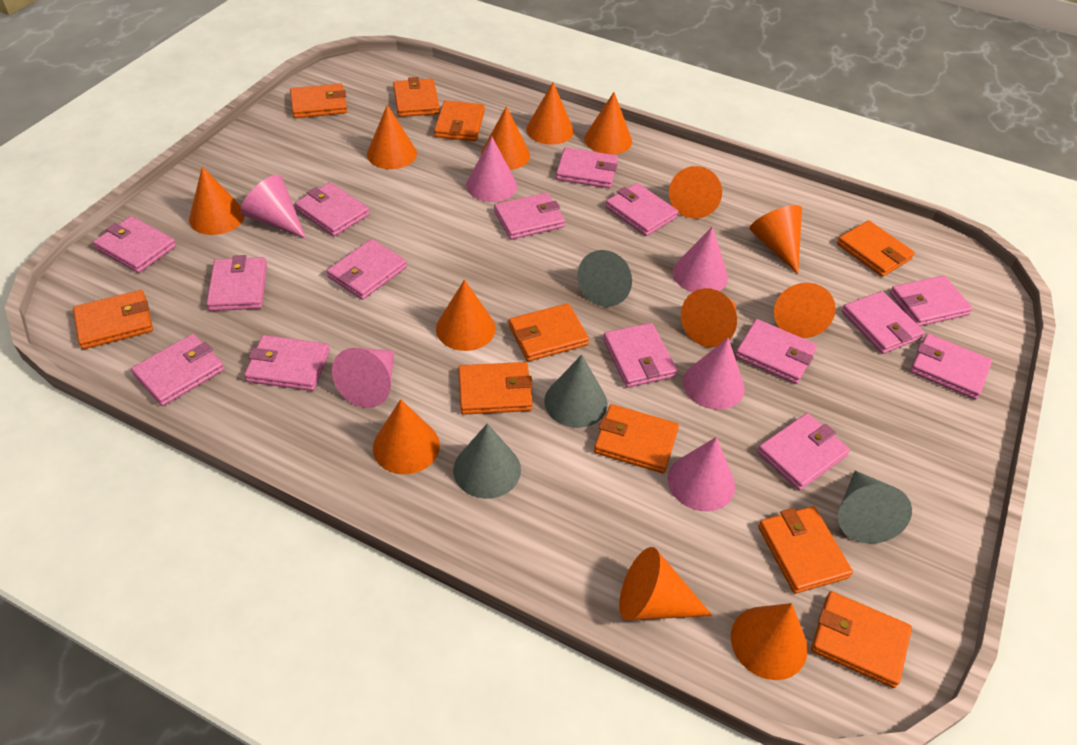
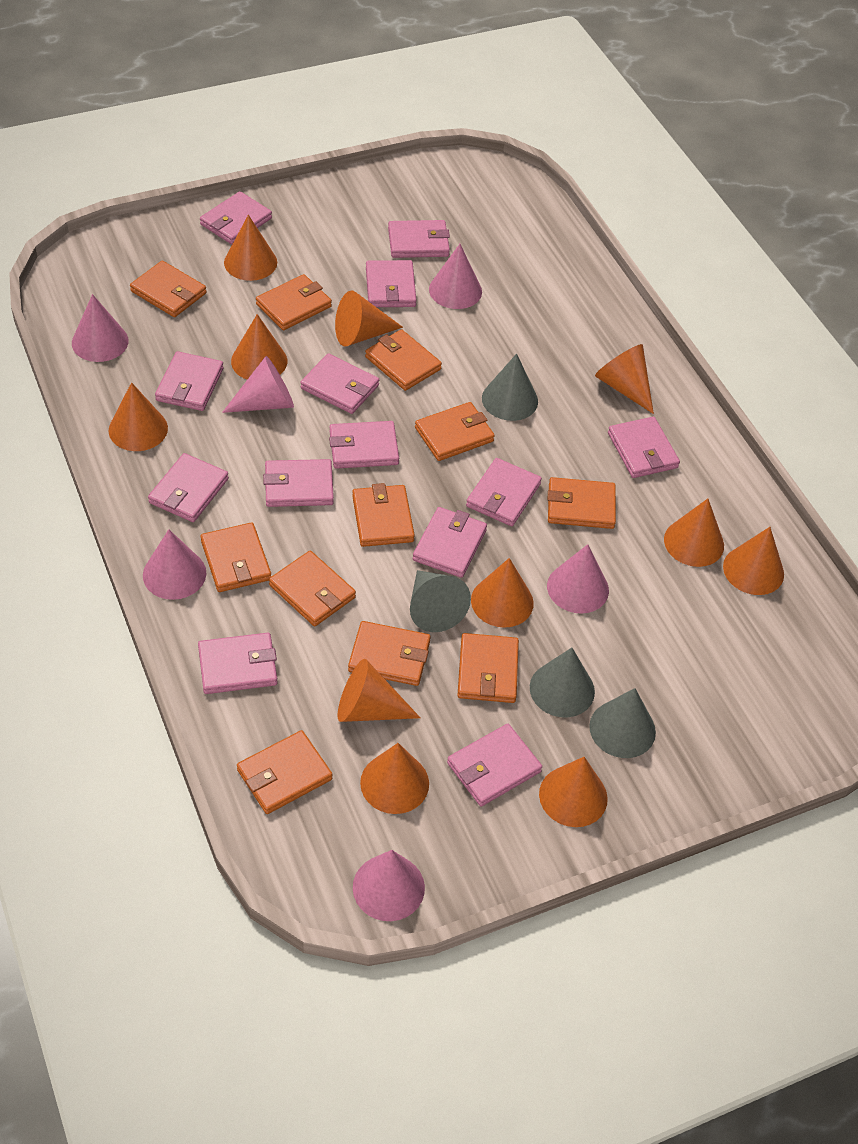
orange cone: 13 -> 11
orange wallet: 10 -> 11
pink wallet: 15 -> 13

